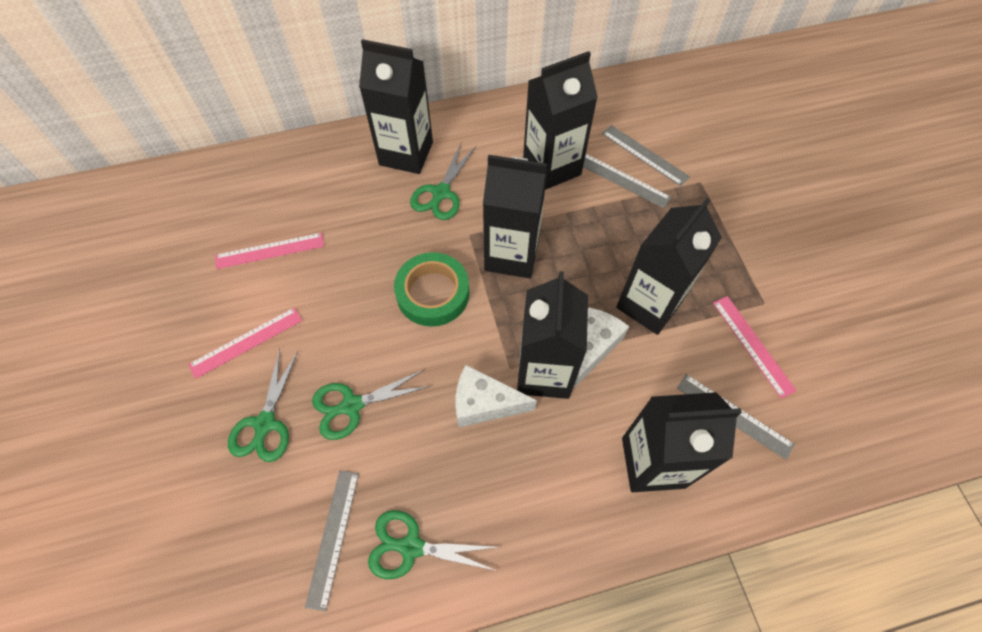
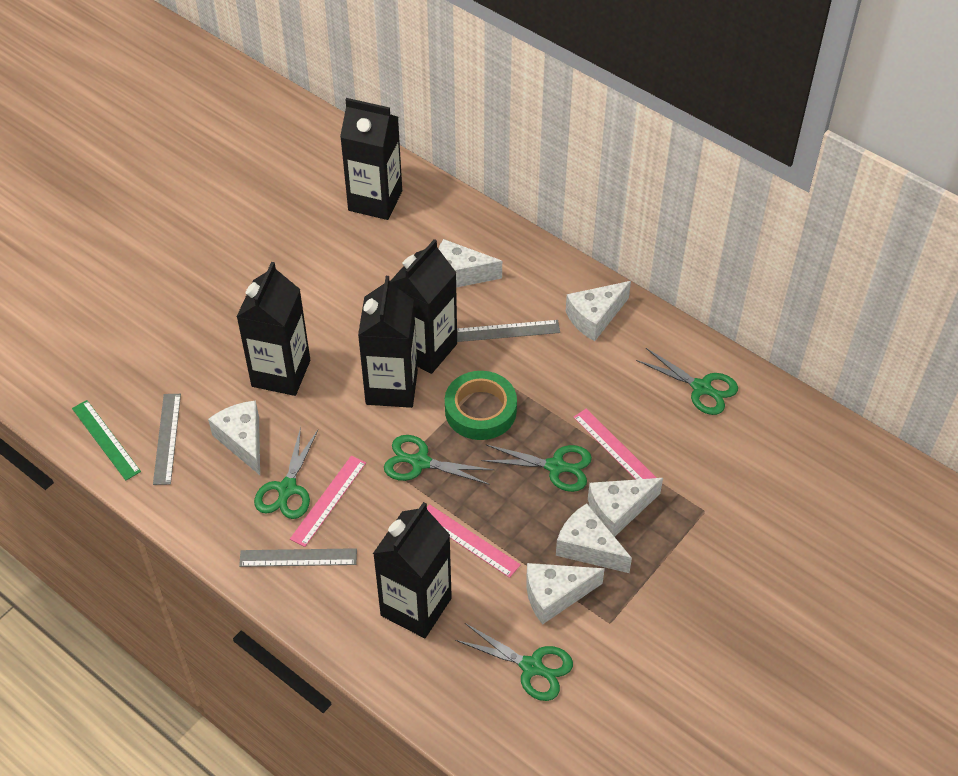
black carton: 6 -> 5
green ruler: 0 -> 1
green scissors: 4 -> 5
grey ruler: 4 -> 3
white cheese: 2 -> 6

